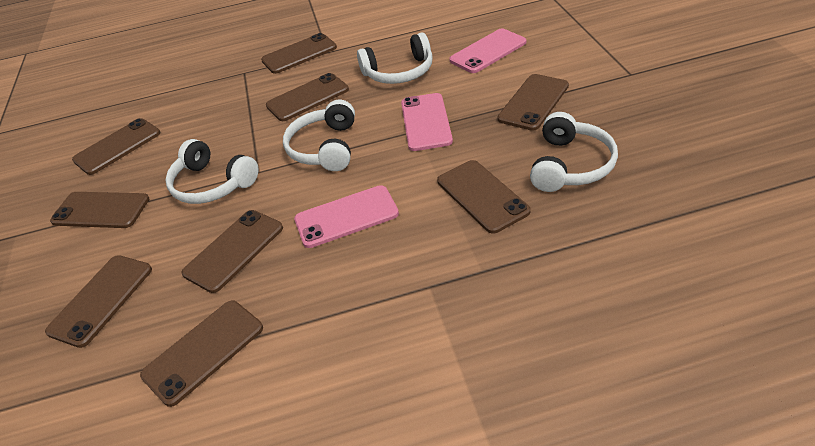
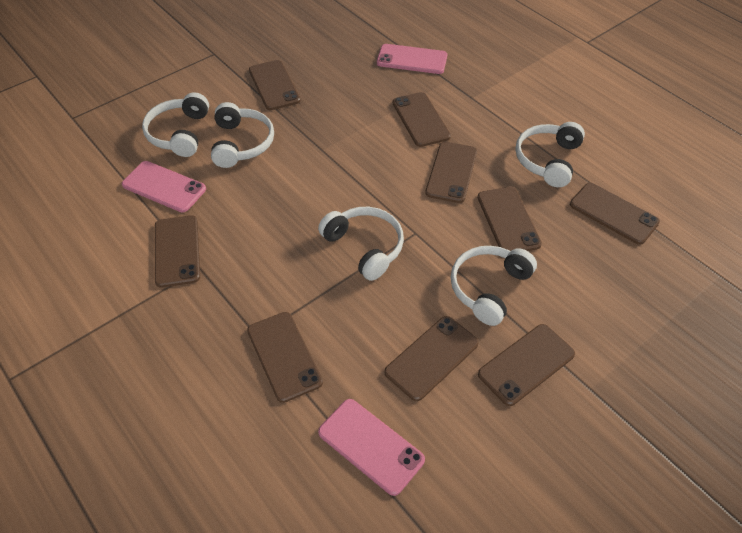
white headphones: 4 -> 5

